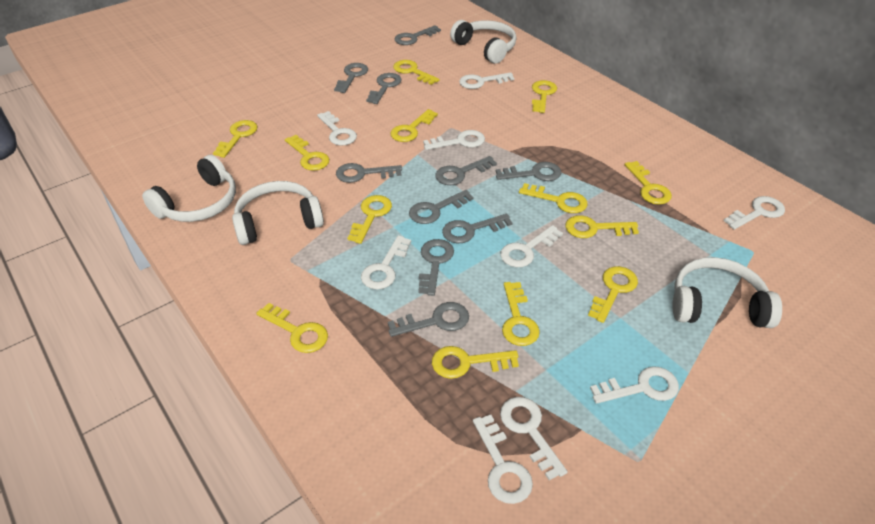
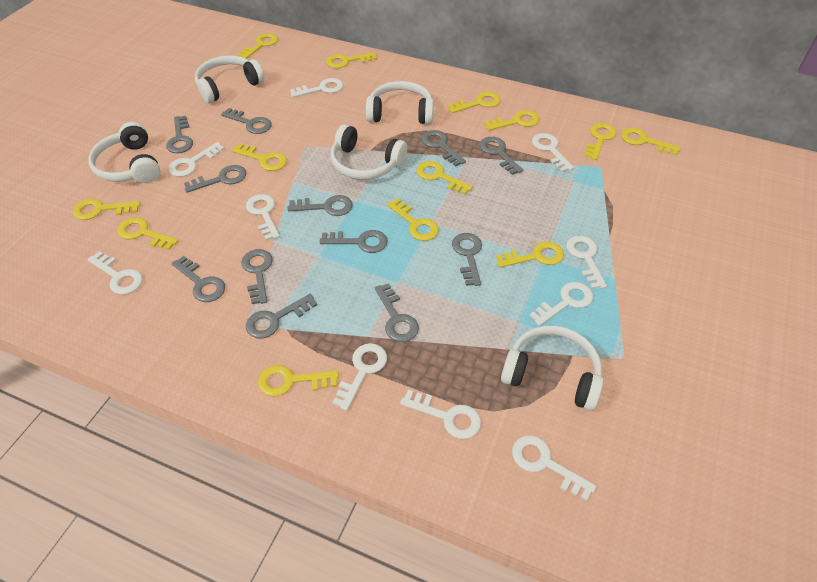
grey key: 10 -> 12
white headphones: 4 -> 5
white key: 9 -> 10

